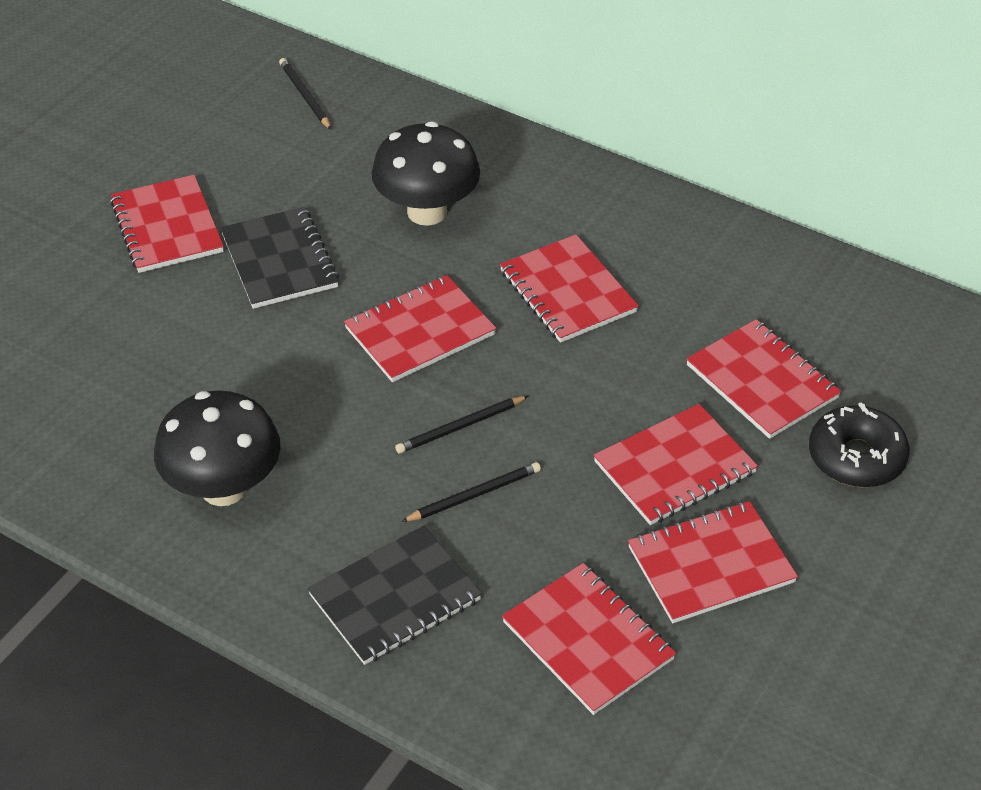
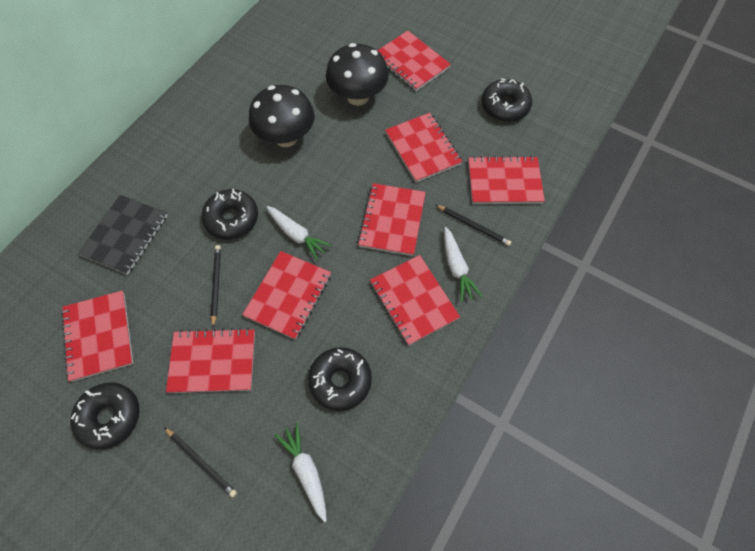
black donut: 1 -> 4
black notebook: 2 -> 1
red notebook: 7 -> 8
white carrot: 0 -> 3

